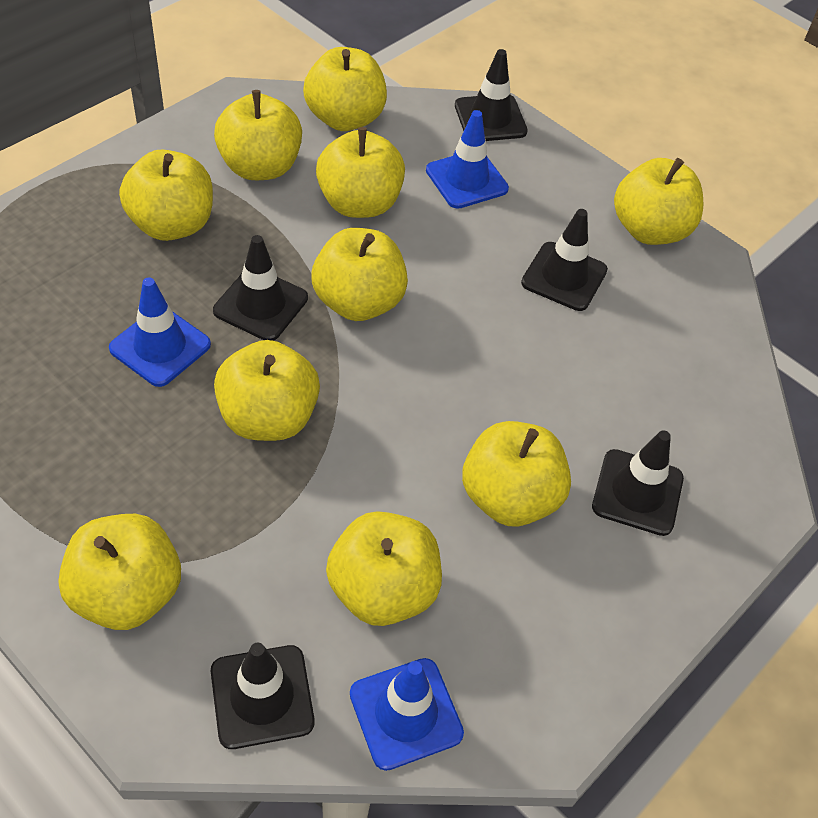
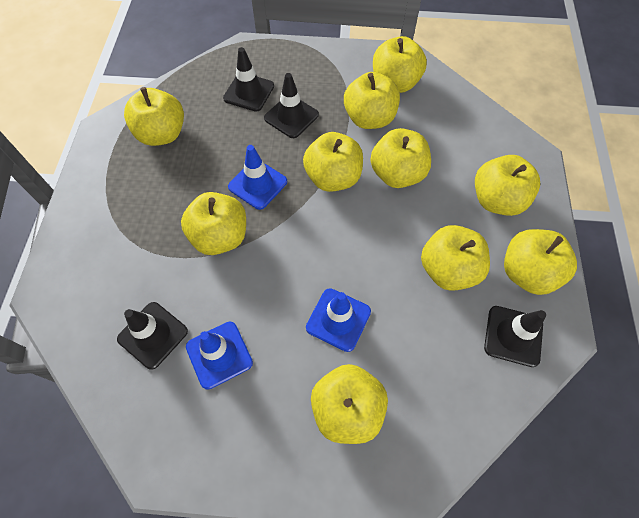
black traffic cone: 5 -> 4

